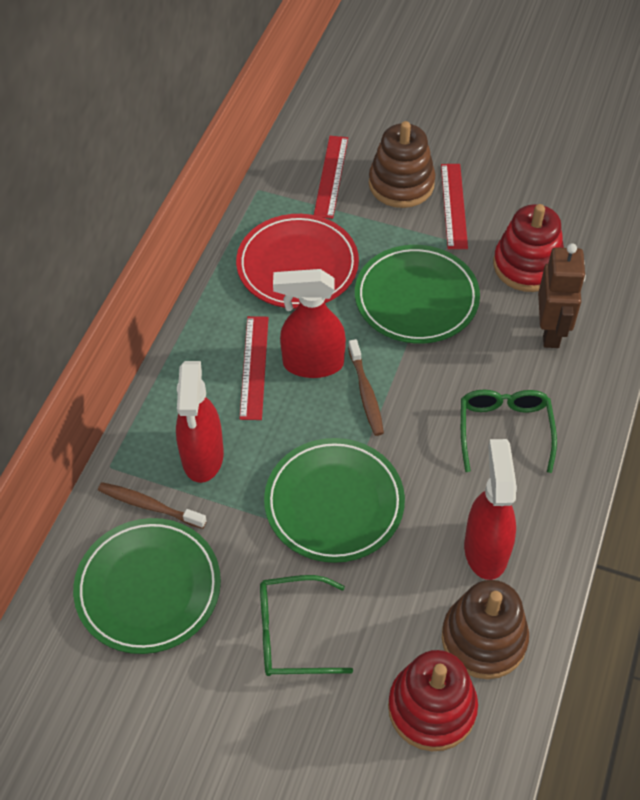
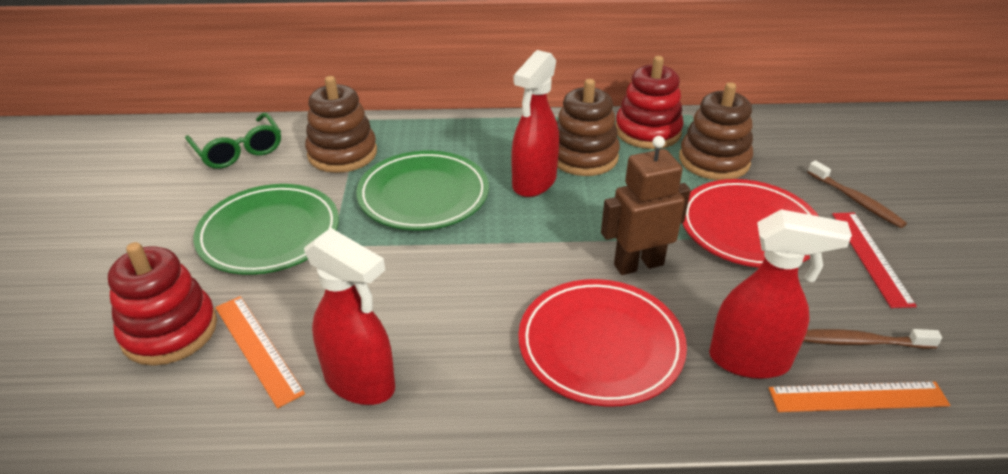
brown stacking toy: 2 -> 3
green glasses: 2 -> 1
green plate: 3 -> 2
orange ruler: 0 -> 2
red plate: 1 -> 2
red ruler: 3 -> 1

